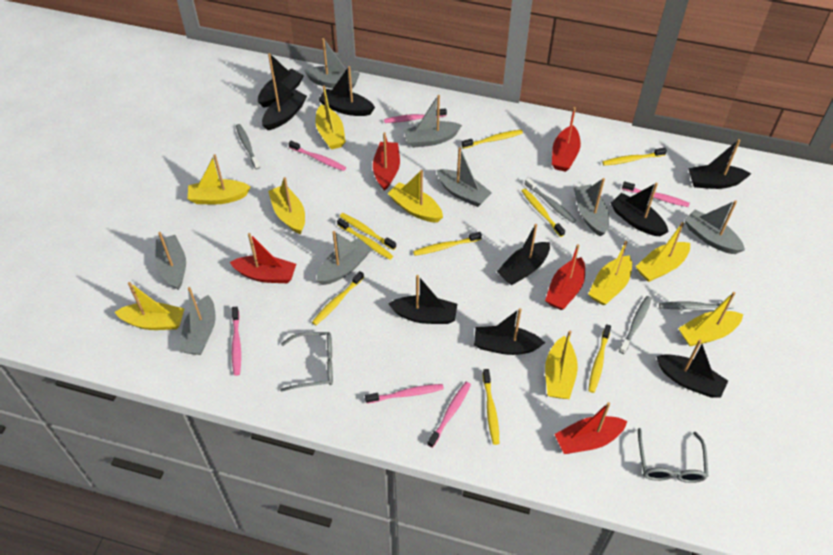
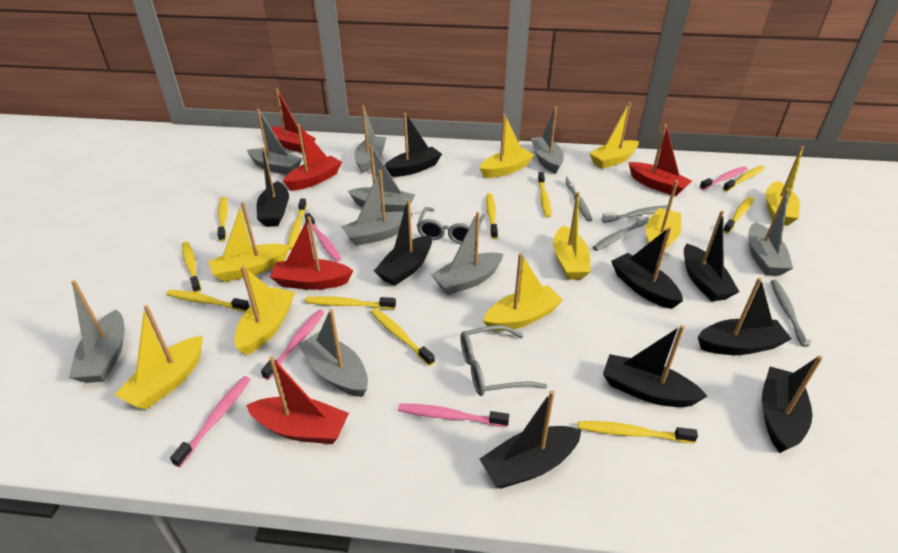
grey boat: 8 -> 9
pink toothbrush: 6 -> 5
yellow toothbrush: 9 -> 11

